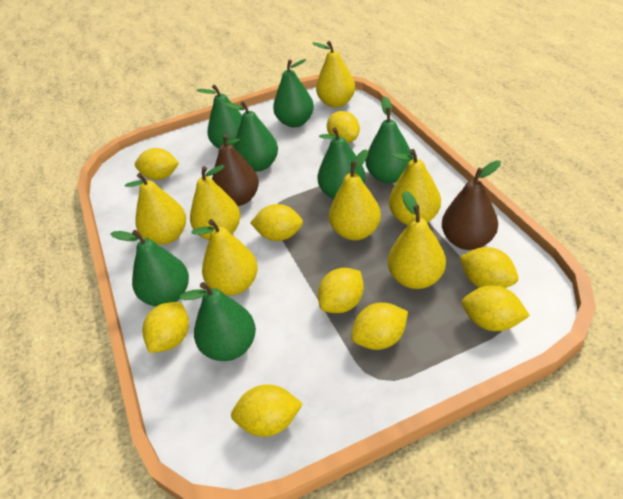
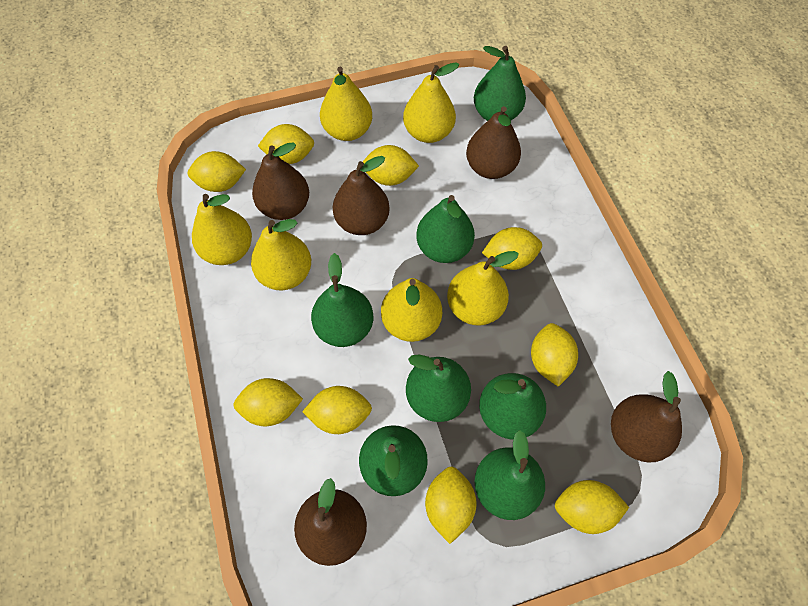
brown pear: 2 -> 5
yellow pear: 7 -> 6

